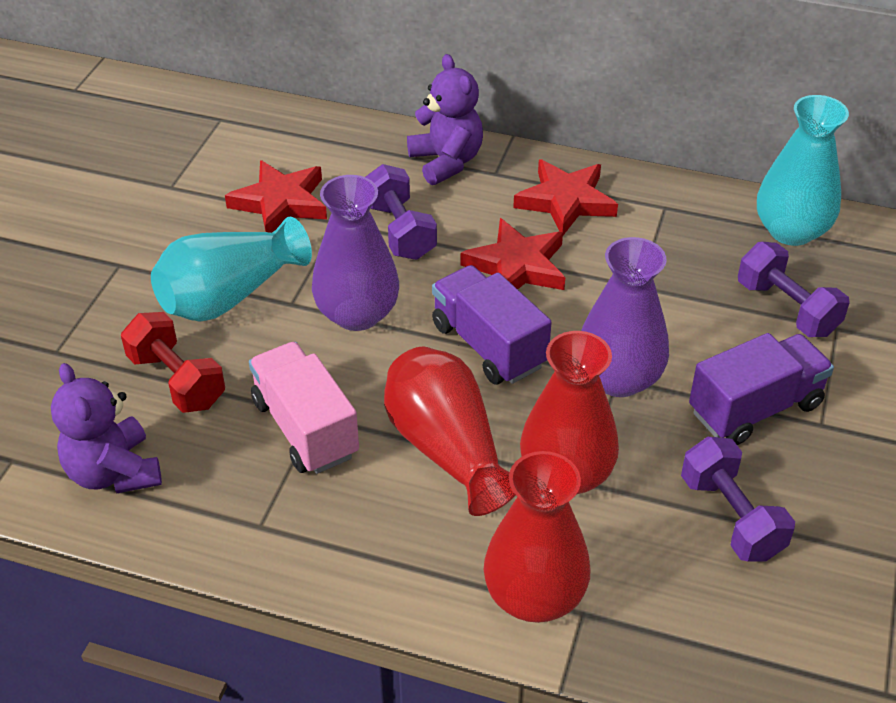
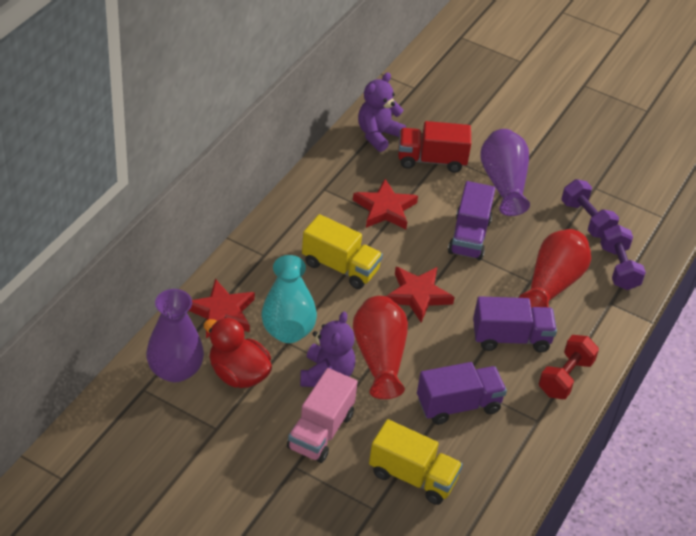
purple dumbbell: 3 -> 2
purple truck: 2 -> 3
red duck: 0 -> 1
red truck: 0 -> 1
red vase: 3 -> 2
turquoise vase: 2 -> 1
yellow truck: 0 -> 2

